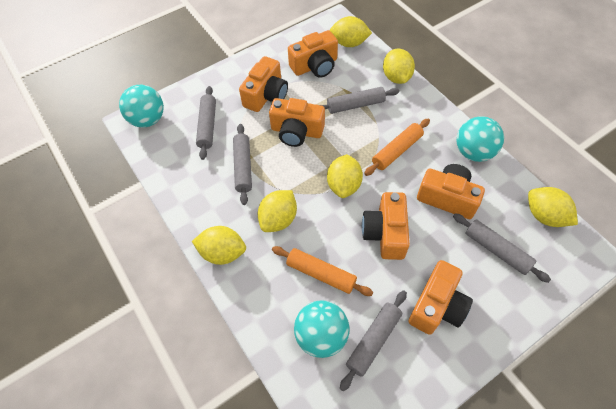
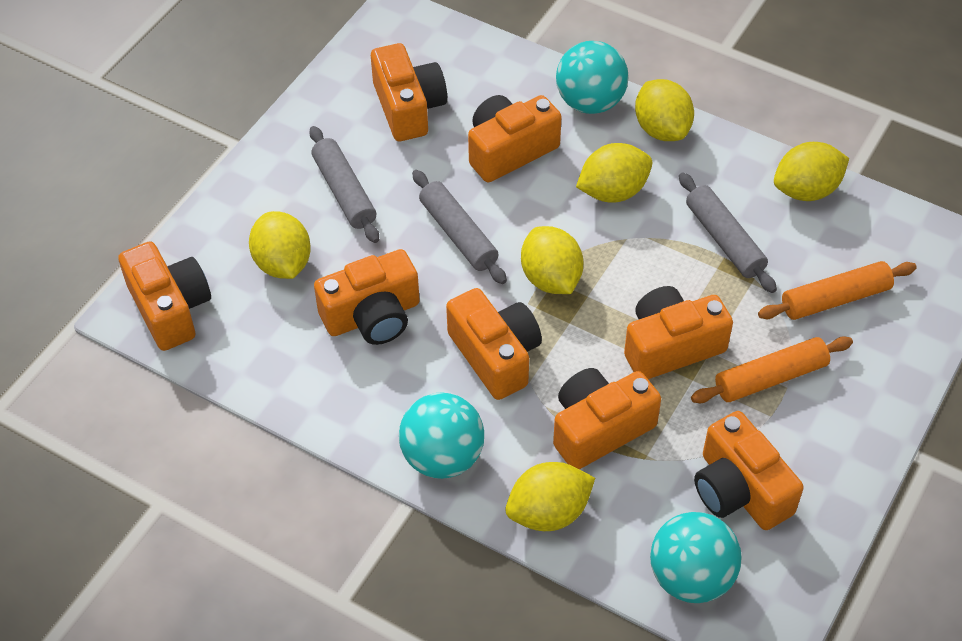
grey rolling pin: 5 -> 3
orange camera: 6 -> 8

